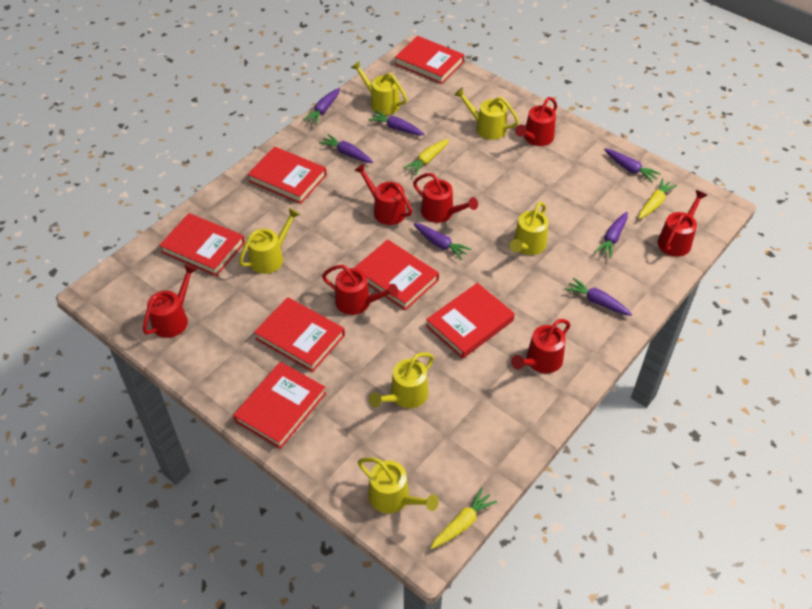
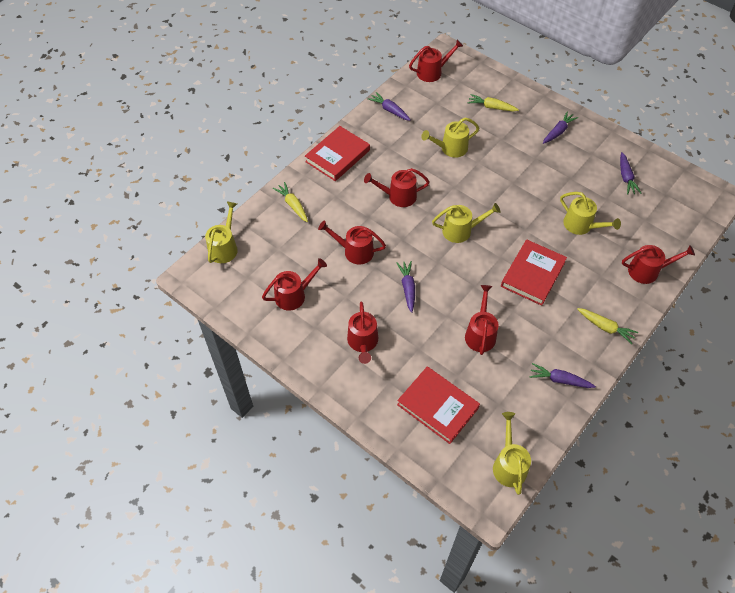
purple carrot: 7 -> 5
red book: 7 -> 3
yellow watering can: 6 -> 5

